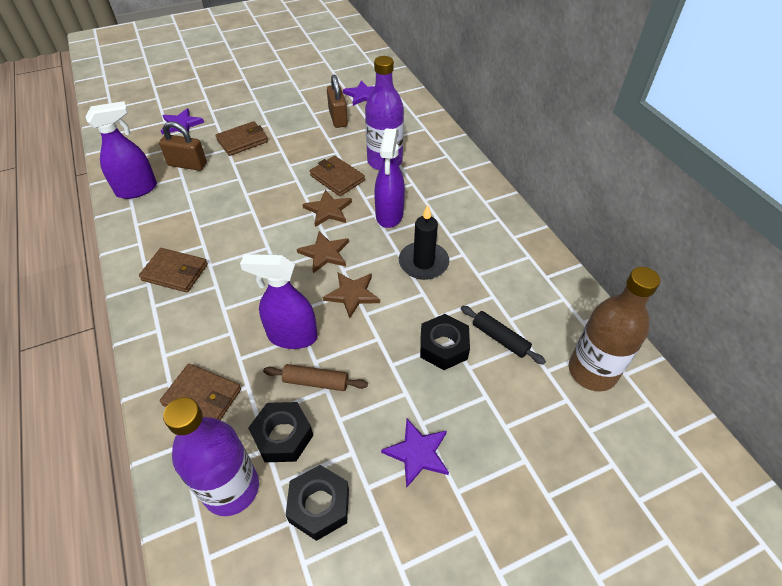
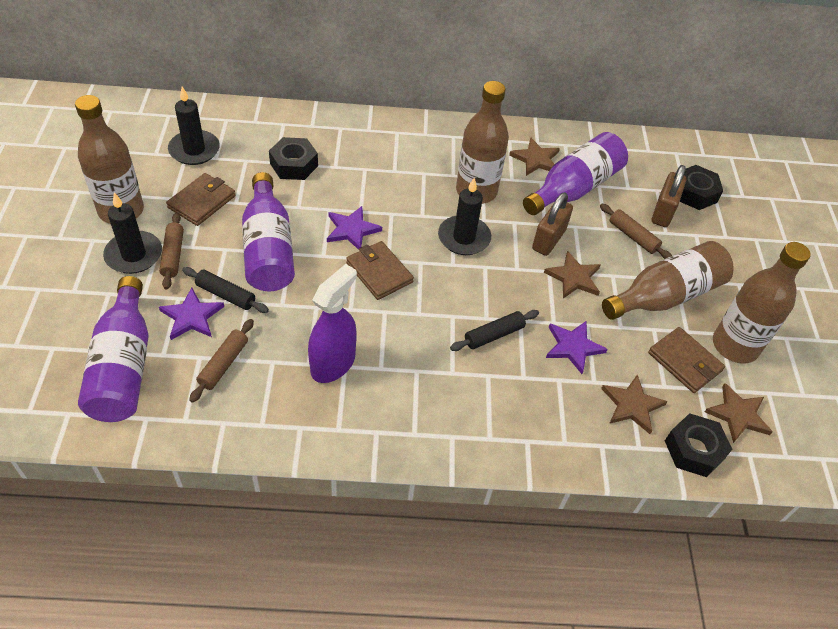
black candle: 1 -> 3
black rolling pin: 1 -> 2
brown bottle: 1 -> 4
brown rolling pin: 1 -> 3
brown star: 3 -> 4
brown wallet: 4 -> 3
purple bottle: 2 -> 3
purple spray bottle: 3 -> 1

